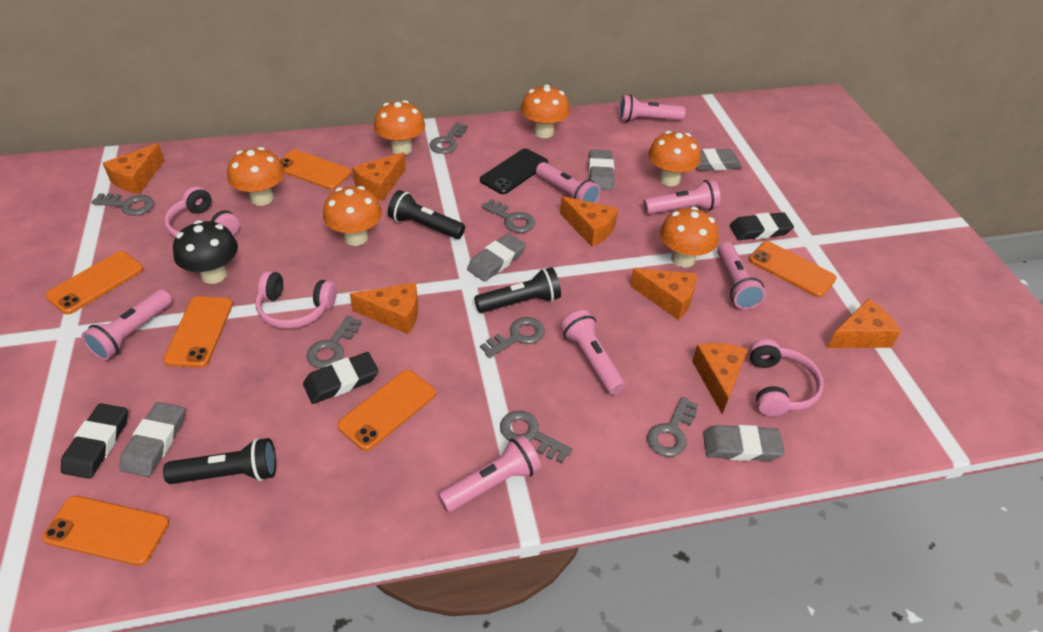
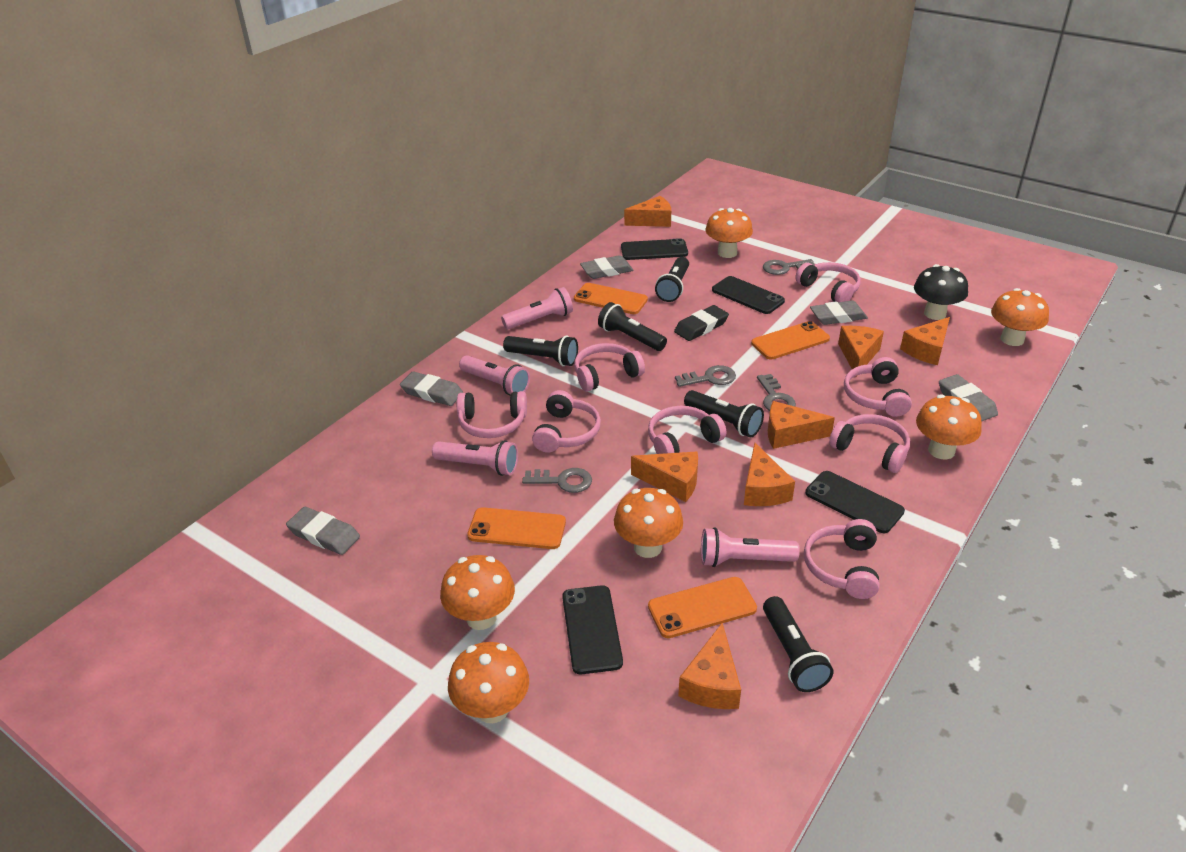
black eraser: 3 -> 1
black flashlight: 3 -> 5
black phone: 1 -> 4
grey key: 7 -> 4
orange phone: 6 -> 4
pink flashlight: 7 -> 4
pink headphones: 3 -> 8

